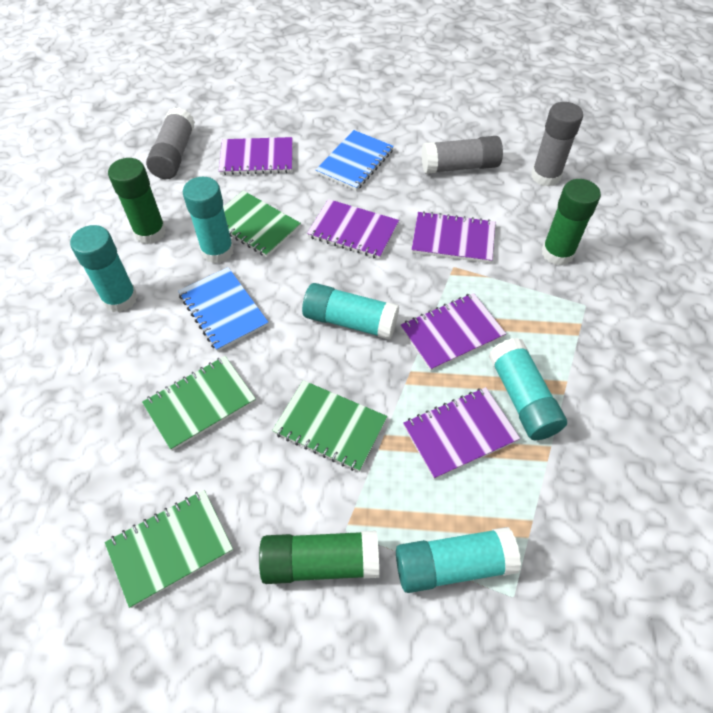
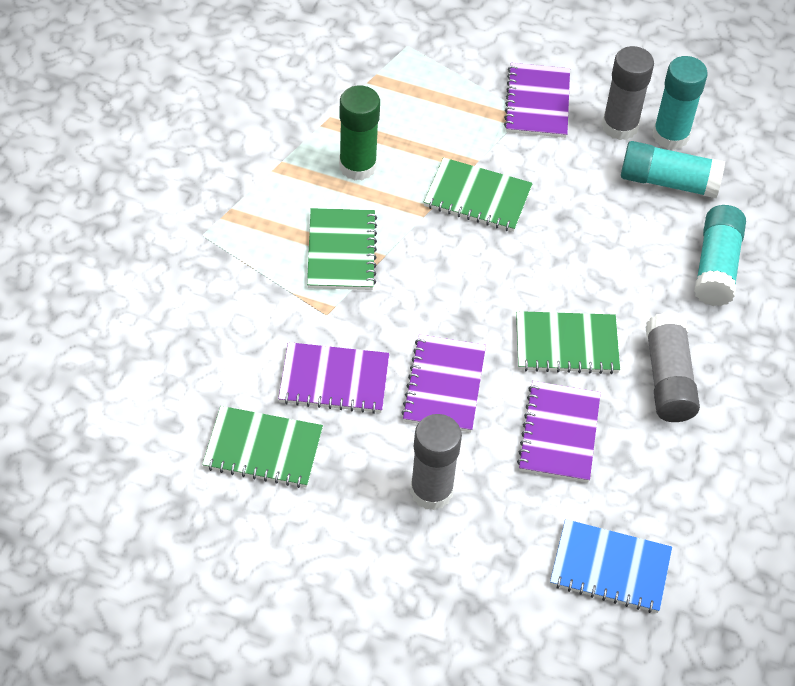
blue notebook: 2 -> 1
green glue stick: 3 -> 1
purple notebook: 5 -> 4
turquoise glue stick: 5 -> 3

